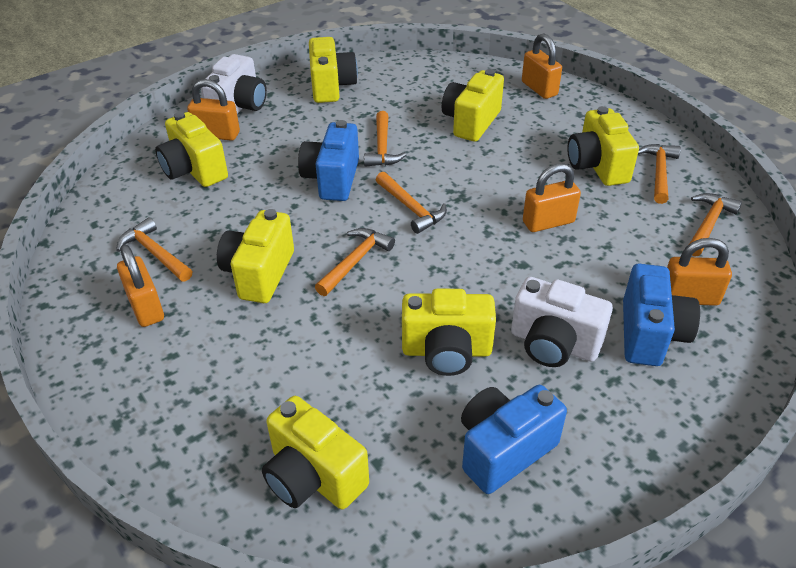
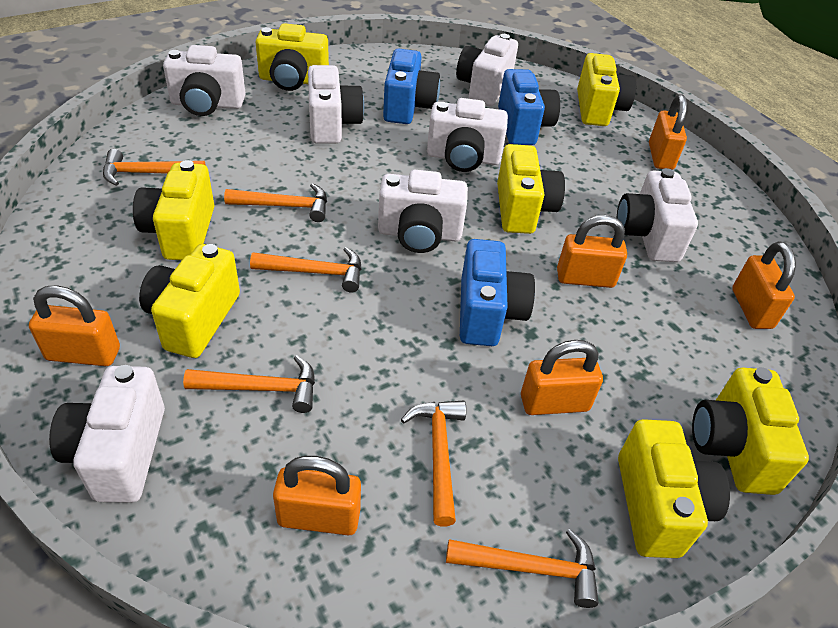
orange padlock: 5 -> 6
white camera: 2 -> 7

